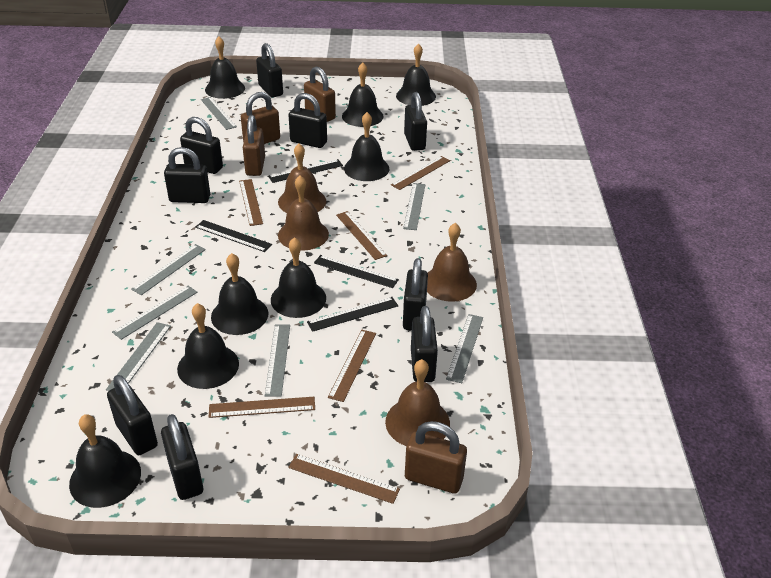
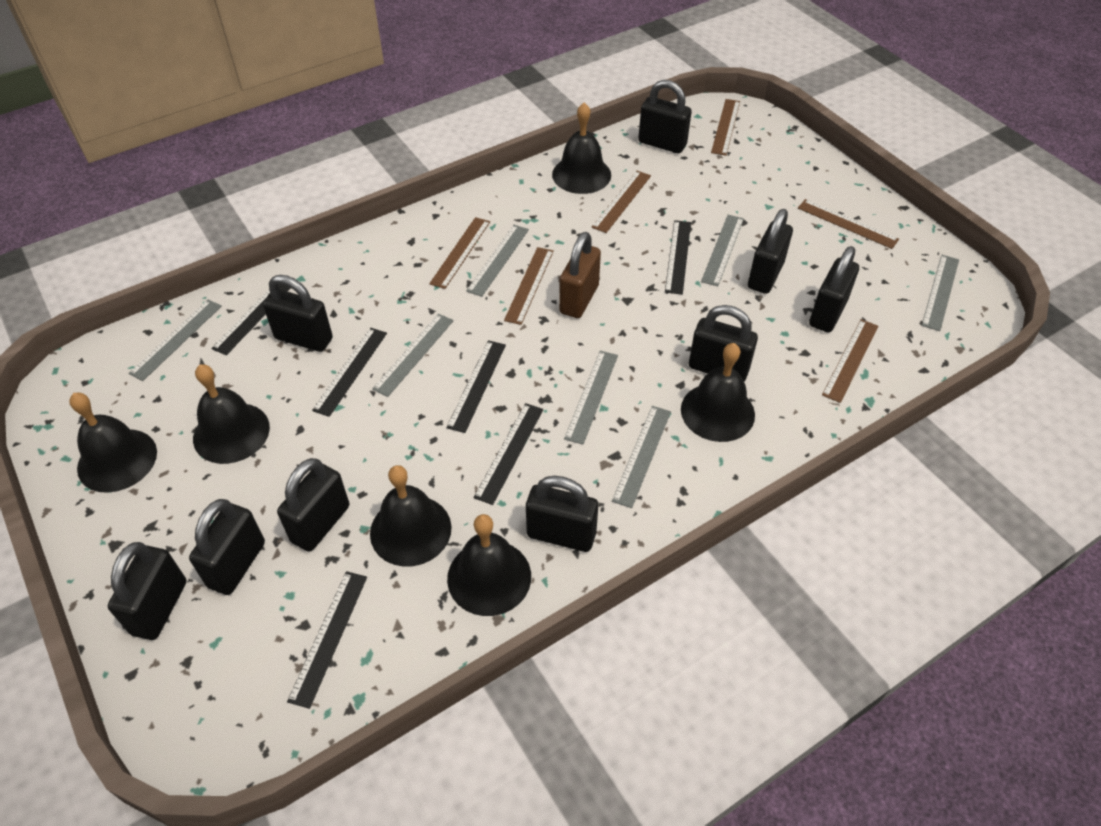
black bell: 8 -> 6
black ruler: 4 -> 6
brown bell: 4 -> 0
brown padlock: 4 -> 1

